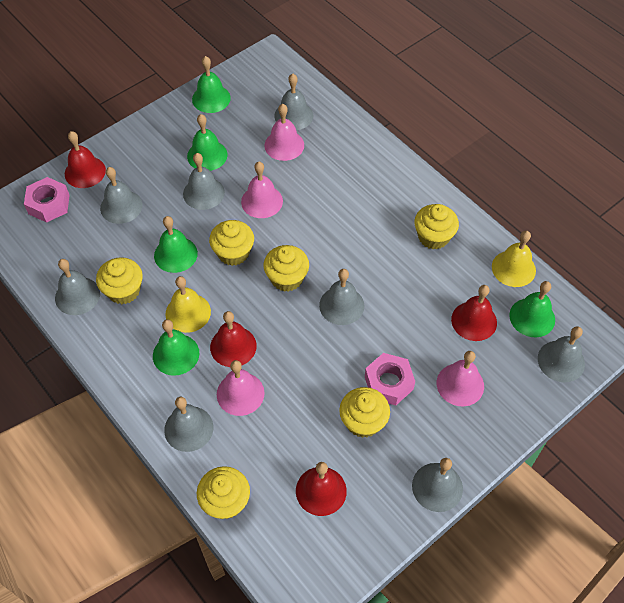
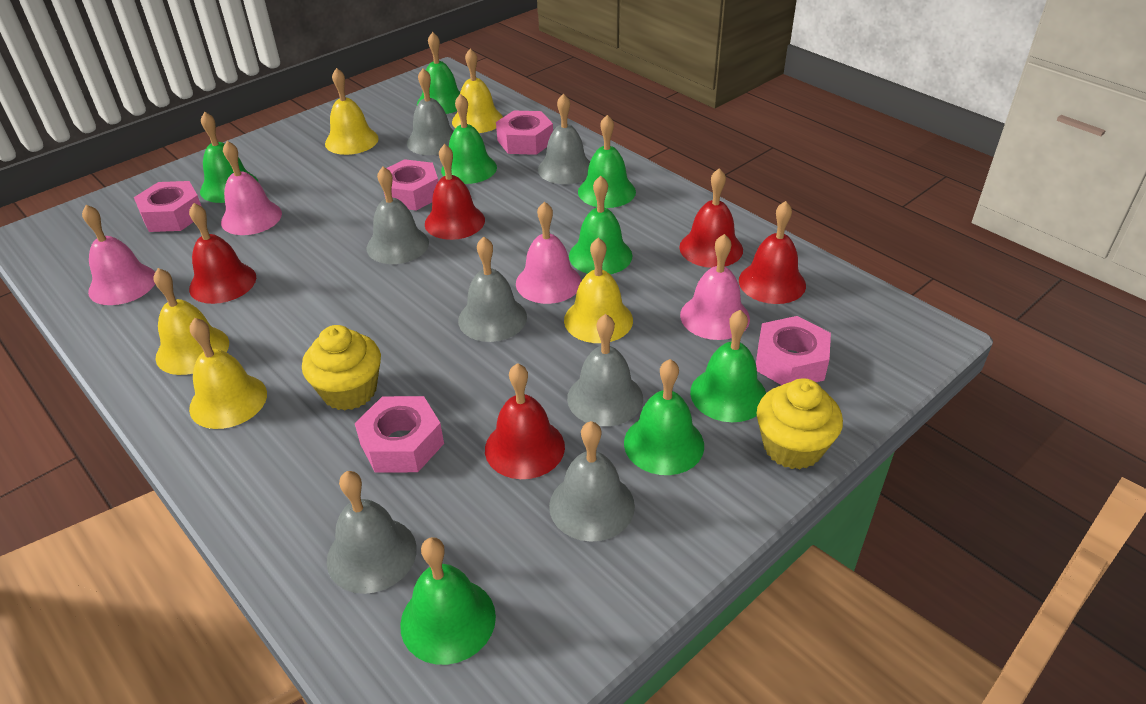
green bell: 5 -> 8
grey bell: 8 -> 7
pink nut: 2 -> 5
red bell: 4 -> 5
yellow bell: 2 -> 5
yellow cupcake: 6 -> 2

